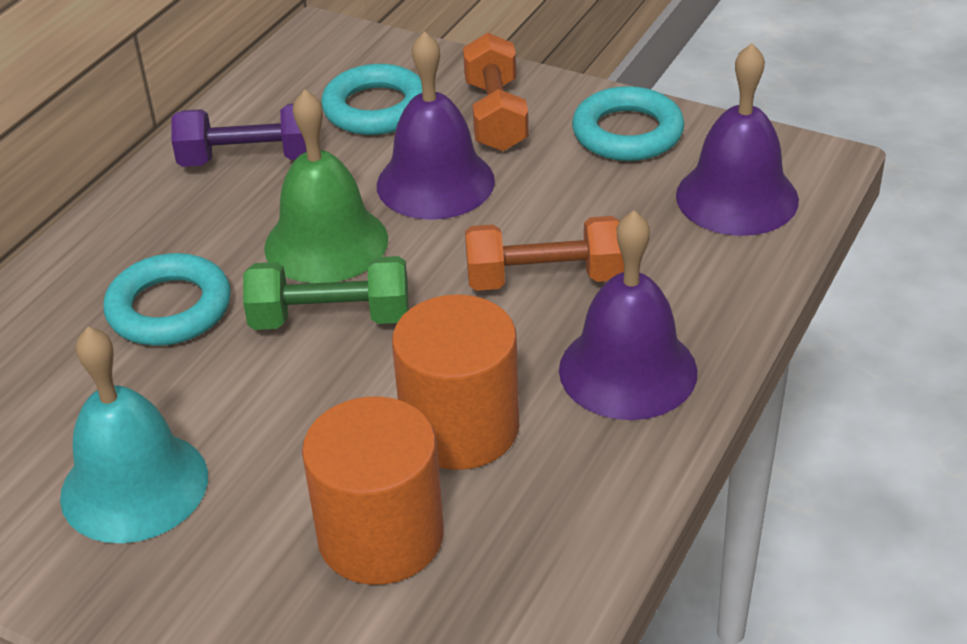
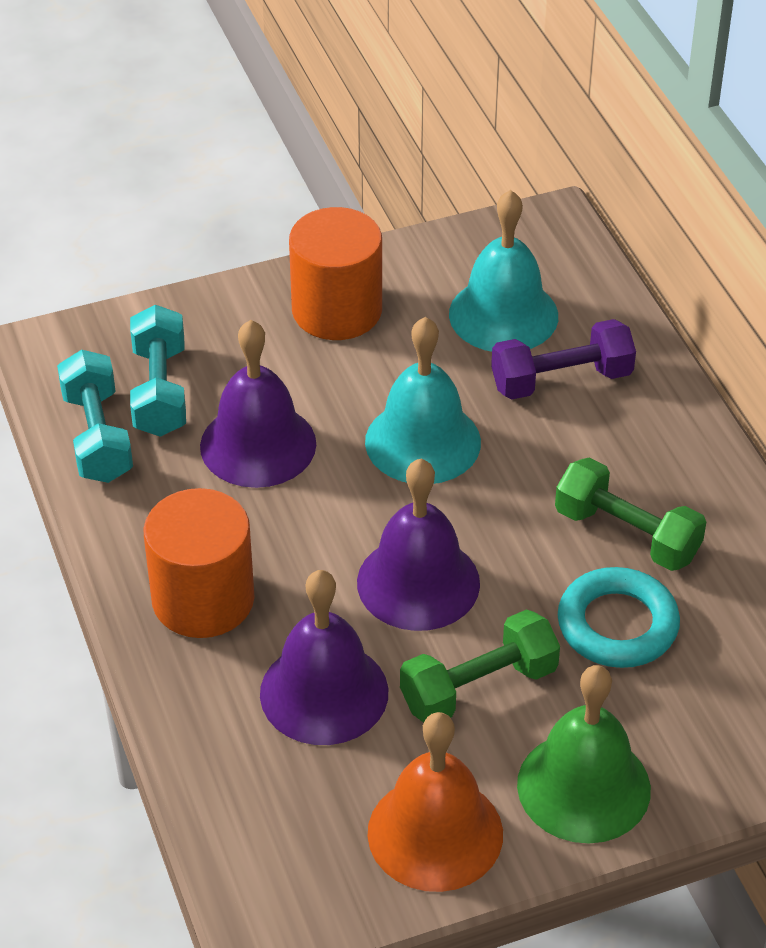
green dumbbell: 1 -> 2
orange bell: 0 -> 1
orange dumbbell: 2 -> 0
turquoise bell: 1 -> 2
turquoise dumbbell: 0 -> 2
turquoise ring: 3 -> 1

